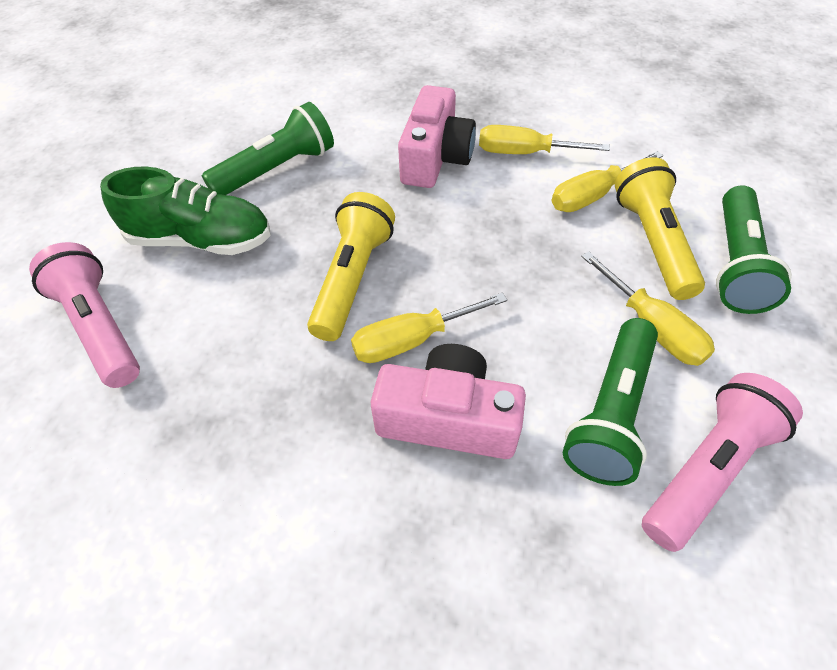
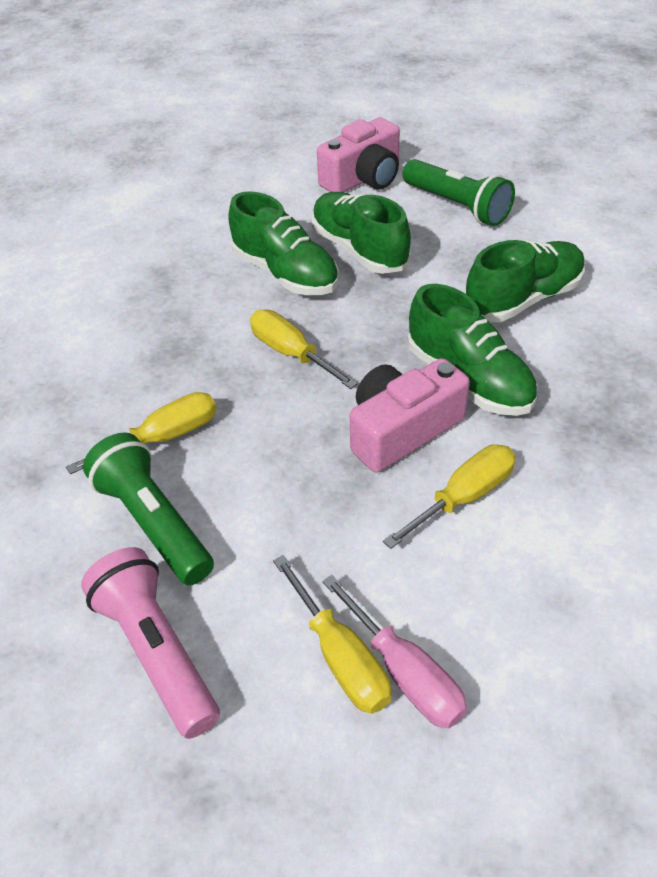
green flashlight: 3 -> 2
green shoe: 1 -> 4
pink flashlight: 2 -> 1
pink screwdriver: 0 -> 1
yellow flashlight: 2 -> 0

